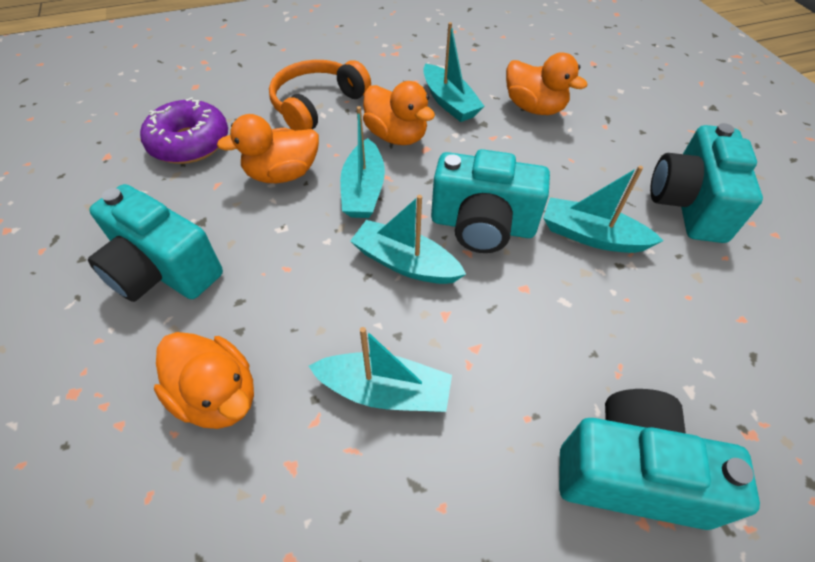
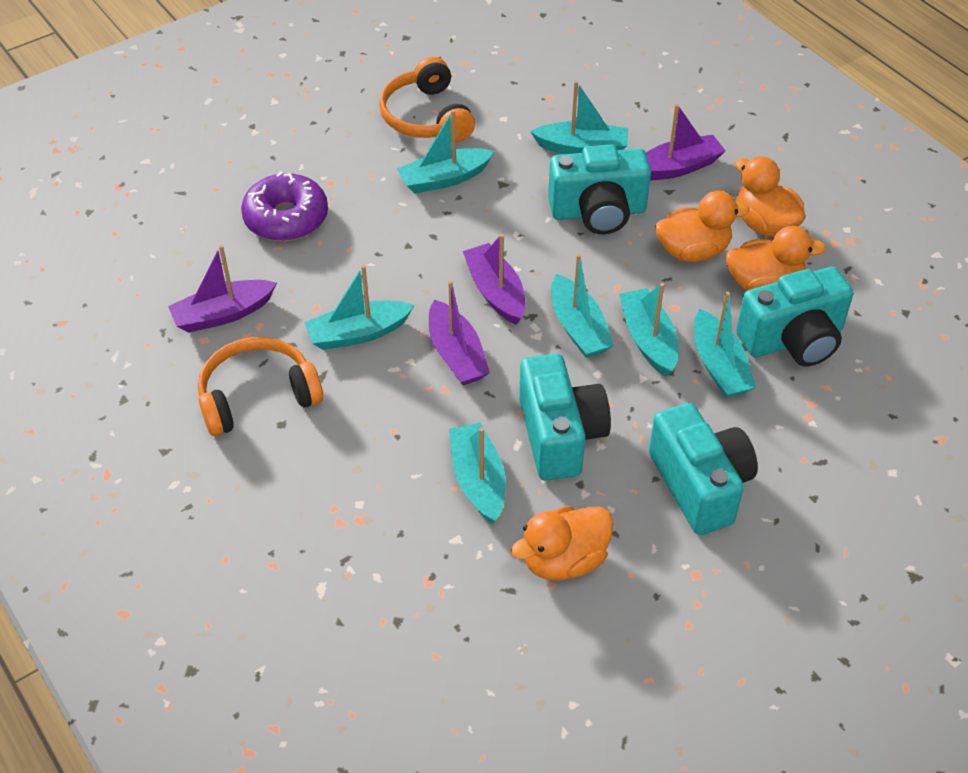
orange headphones: 1 -> 2
purple boat: 0 -> 4
turquoise boat: 5 -> 7

